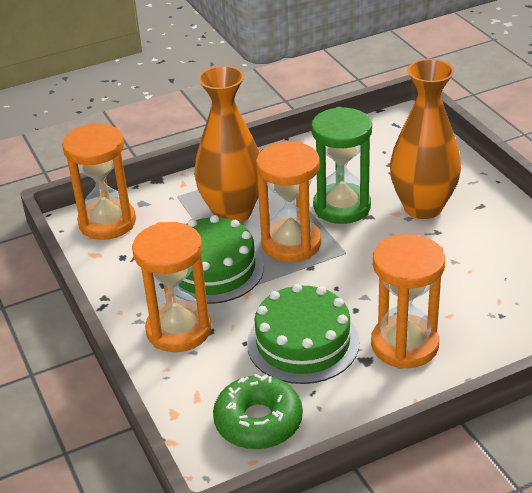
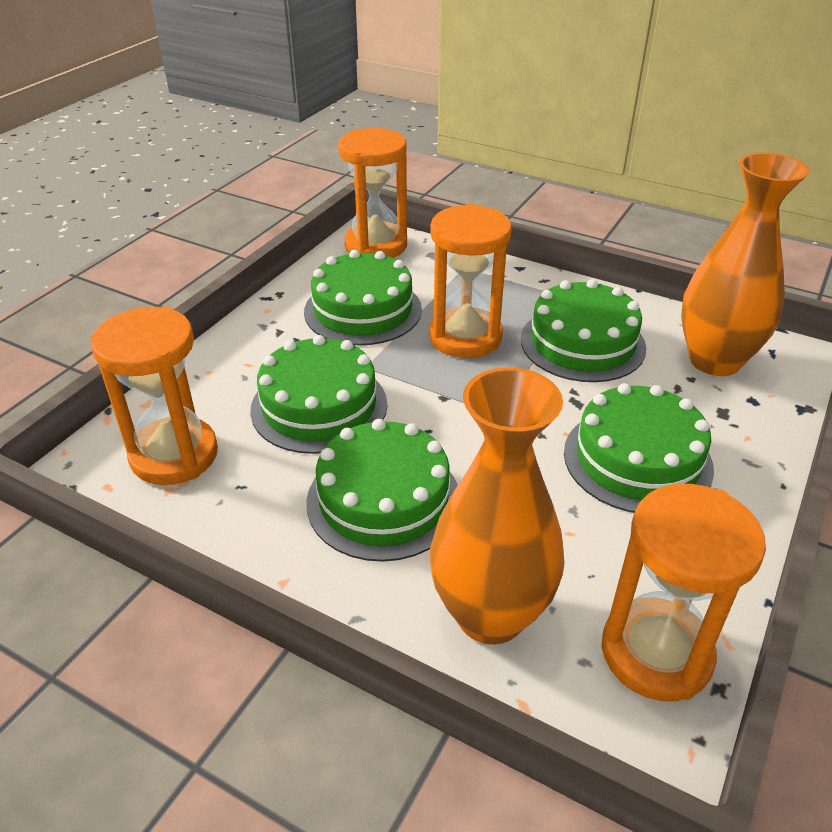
green cake: 2 -> 5
green donut: 1 -> 0
green hourglass: 1 -> 0

